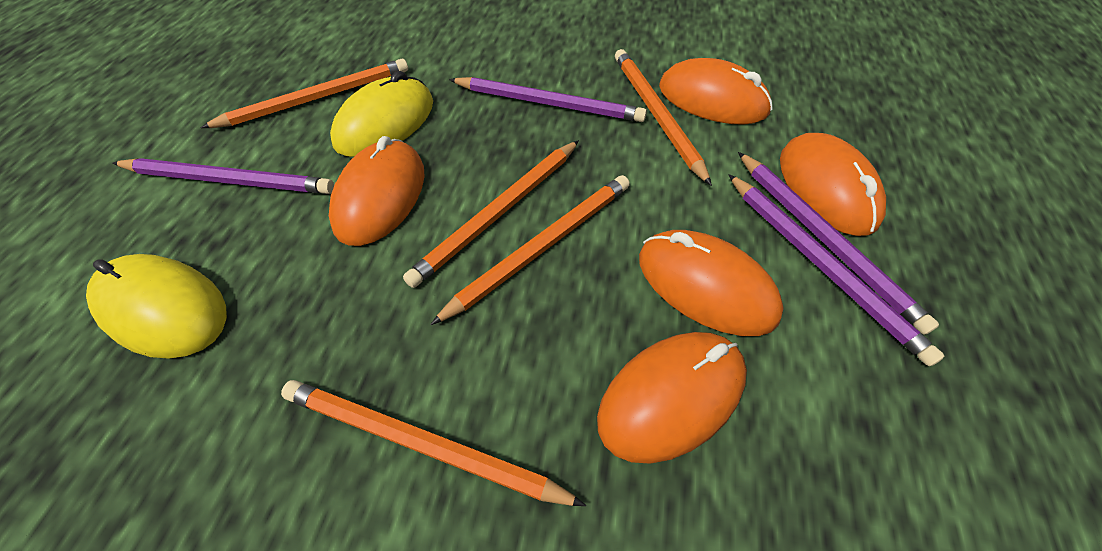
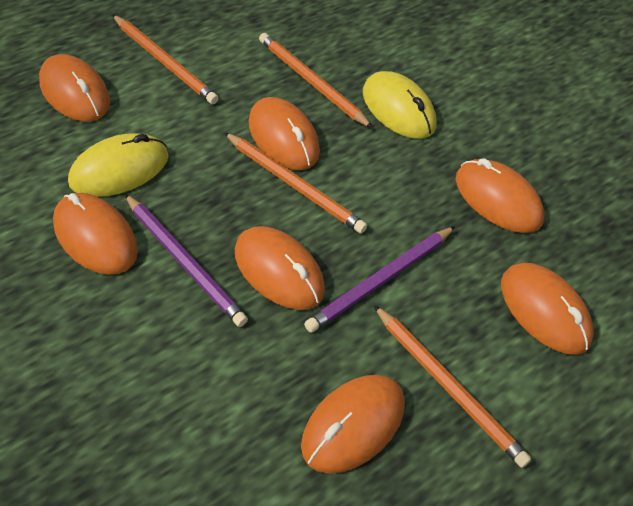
orange mouse: 5 -> 7
orange pencil: 5 -> 4
purple pencil: 4 -> 2

